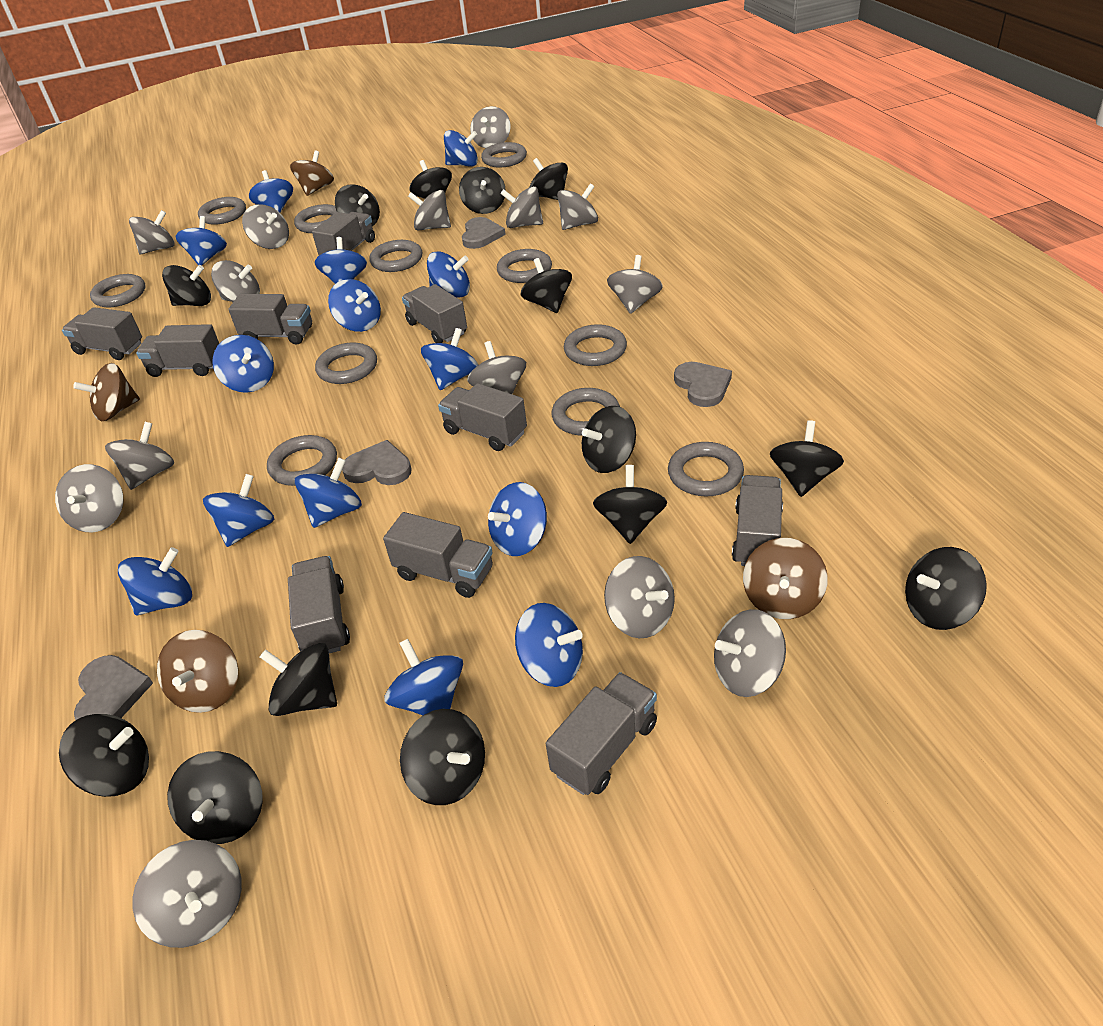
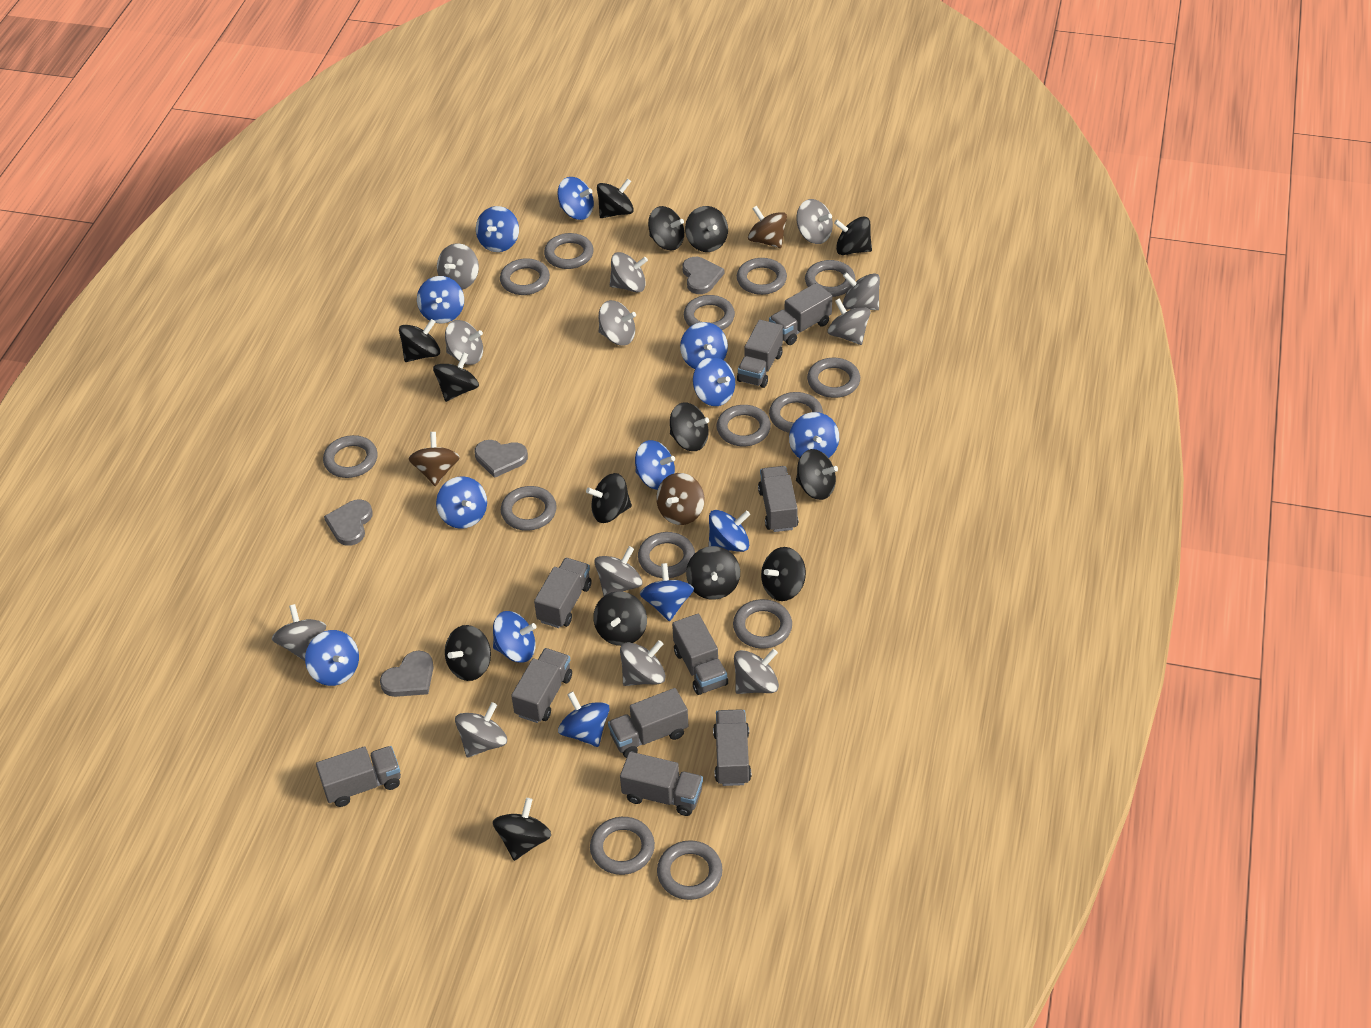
blue spinning top: 14 -> 13
brown spinning top: 4 -> 3
grey ring: 11 -> 14
grey spinning top: 14 -> 12

